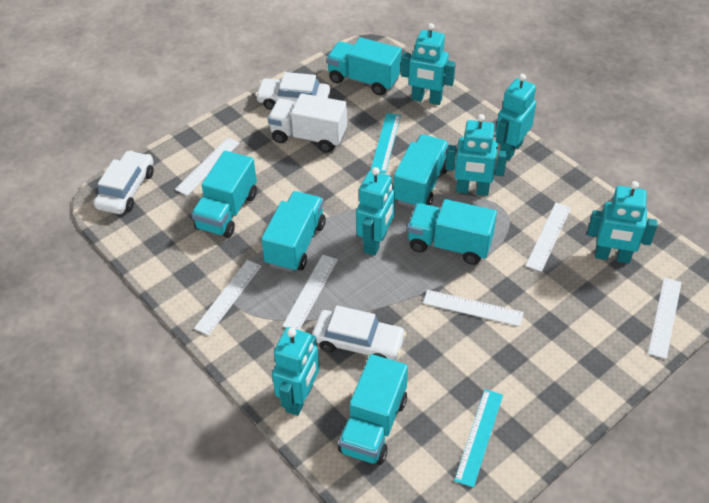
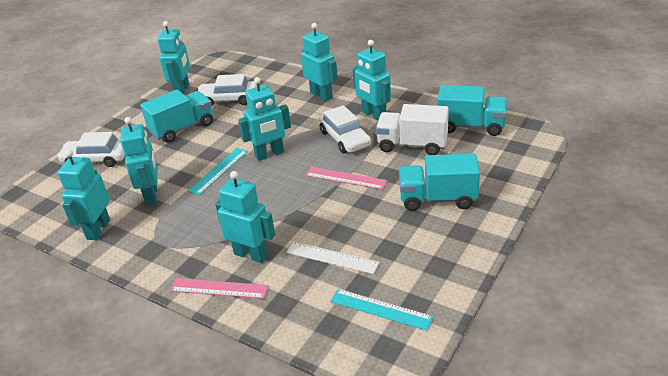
pink ruler: 0 -> 2
turquoise robot: 6 -> 7
turquoise truck: 6 -> 3
white ruler: 6 -> 1

